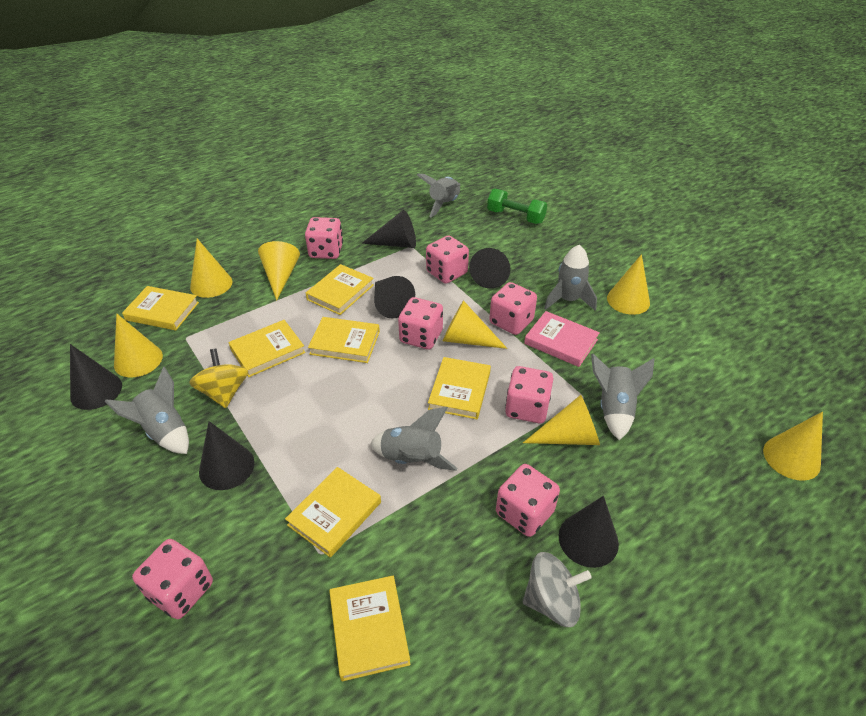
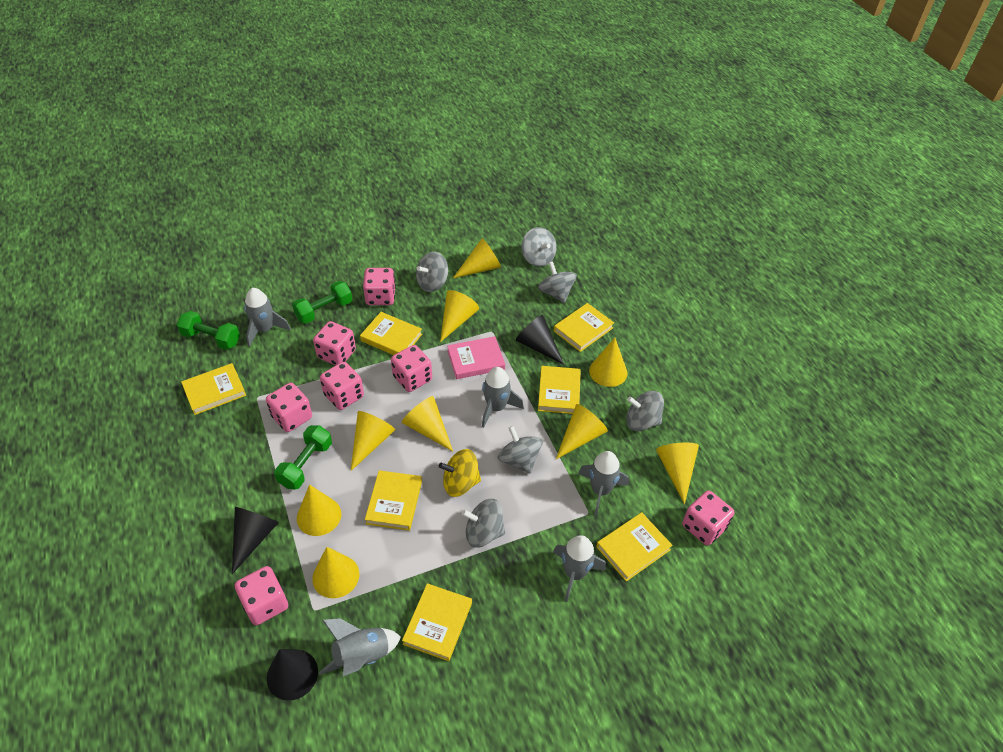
black cone: 6 -> 3
green dumbbell: 1 -> 3
grey spinning top: 1 -> 6
yellow cone: 7 -> 9

